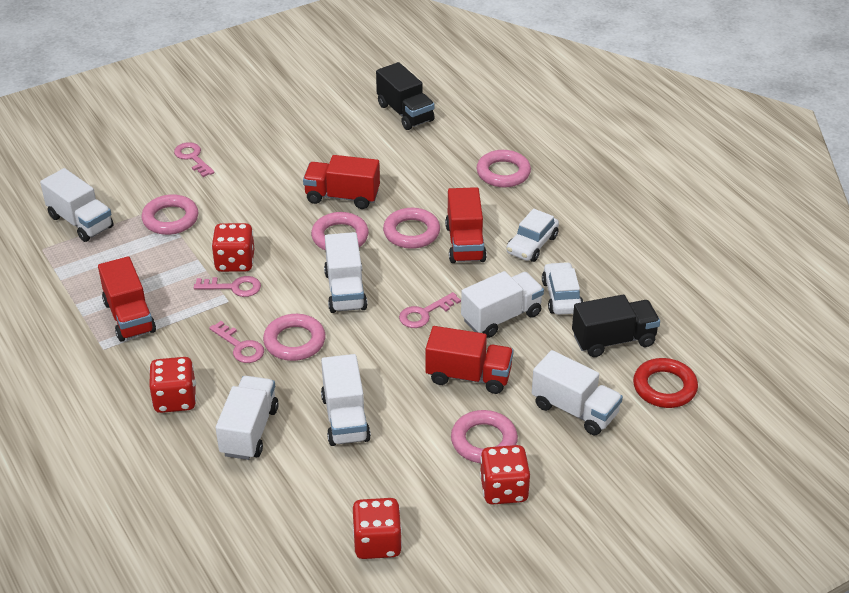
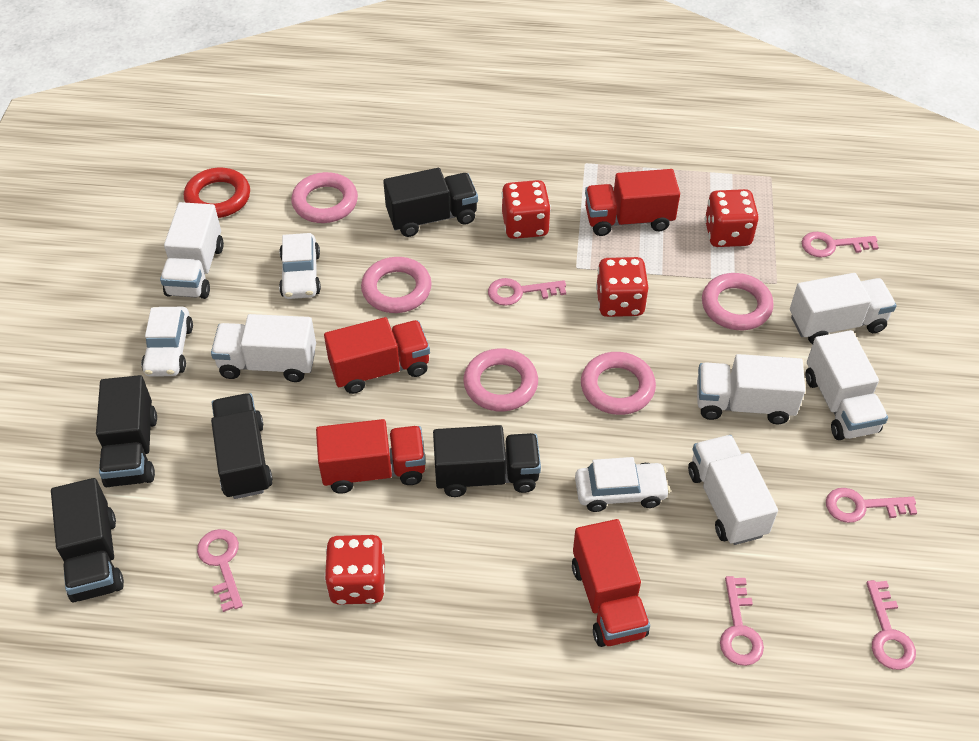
black truck: 2 -> 5
pink key: 4 -> 6
pink ring: 6 -> 5
white car: 2 -> 3

